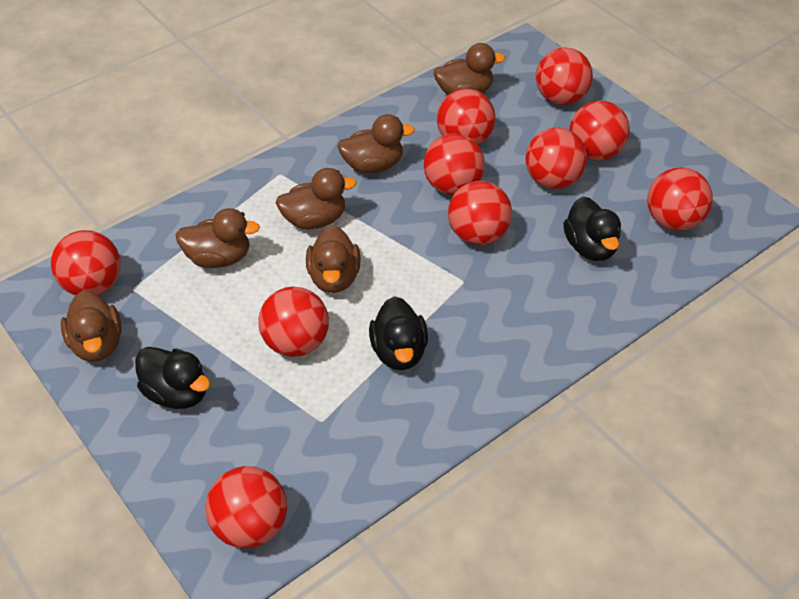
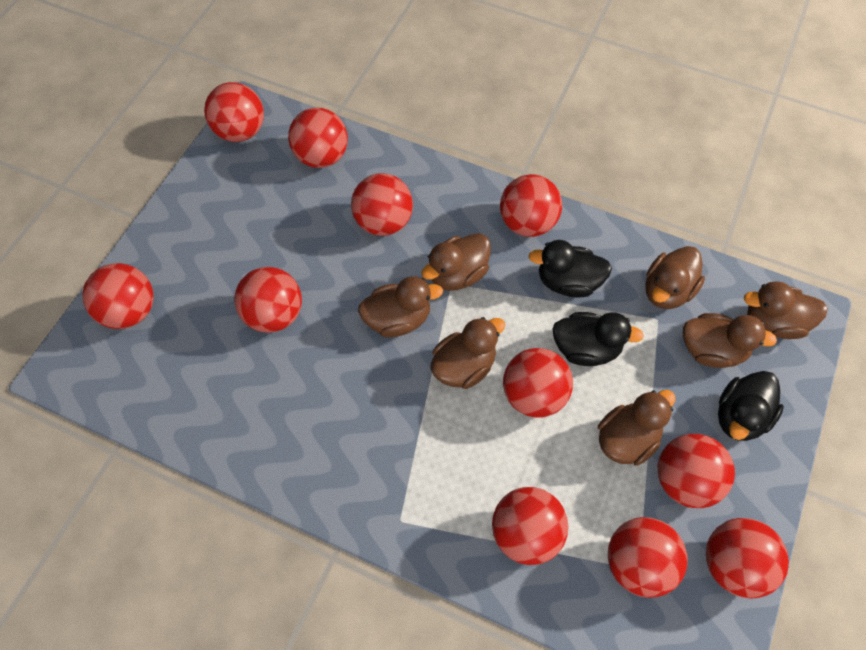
brown duck: 6 -> 7
red ball: 10 -> 11

